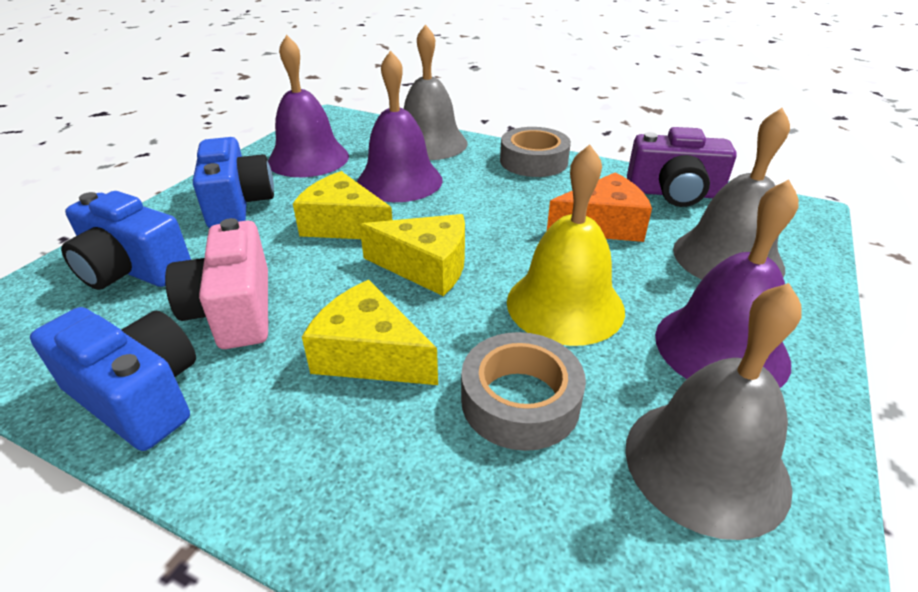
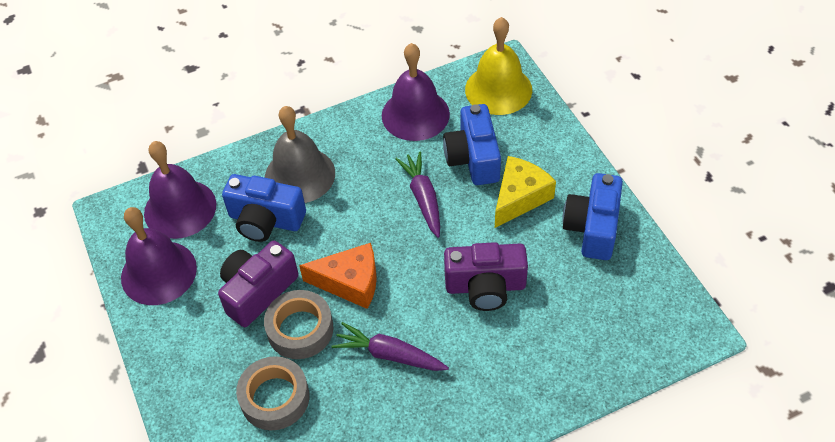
grey bell: 3 -> 1
pink camera: 1 -> 0
purple camera: 1 -> 2
purple carrot: 0 -> 2
yellow cheese: 3 -> 1

